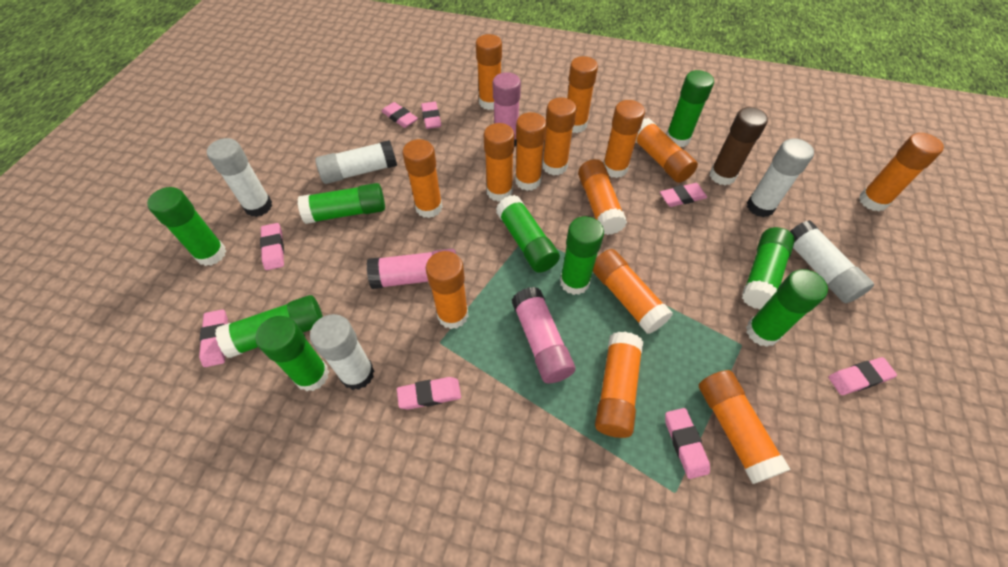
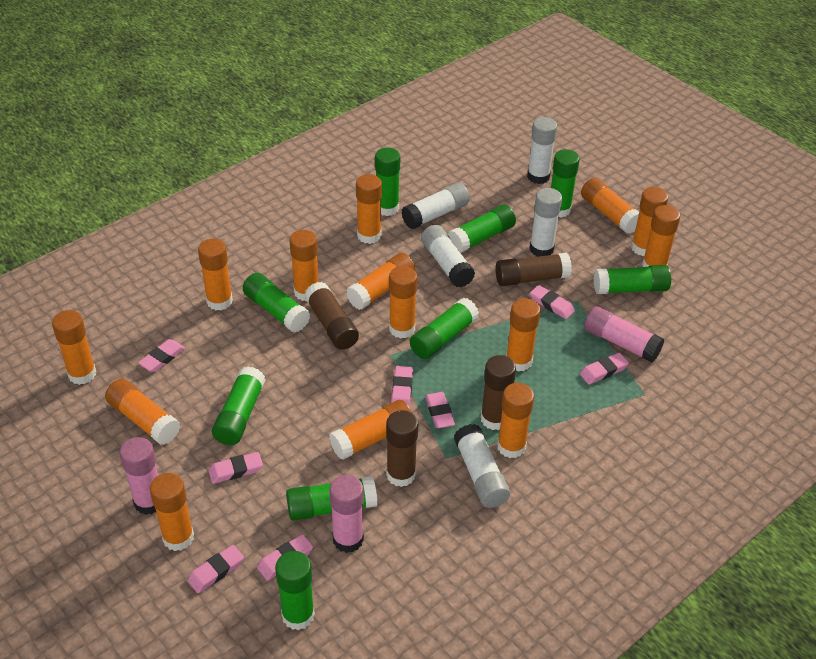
brown glue stick: 1 -> 4

